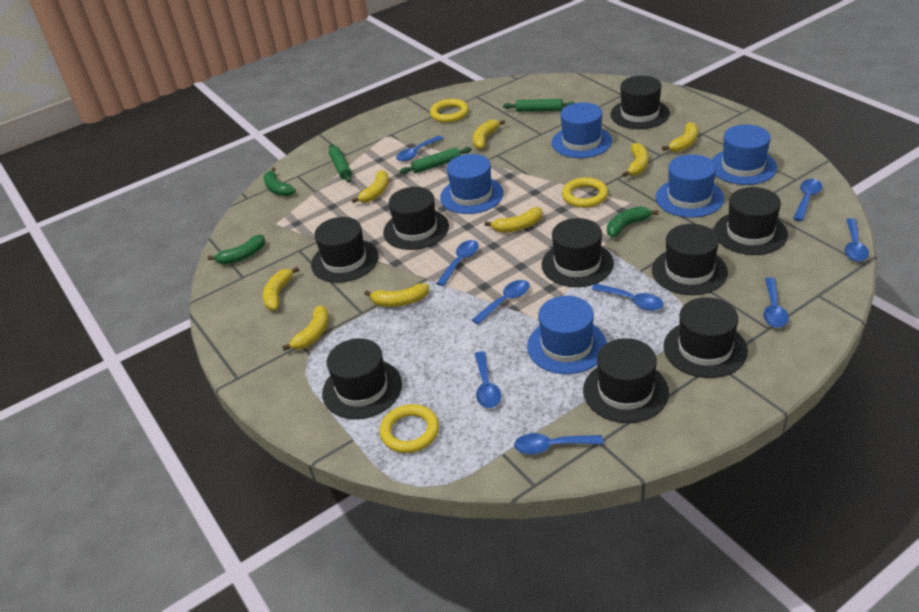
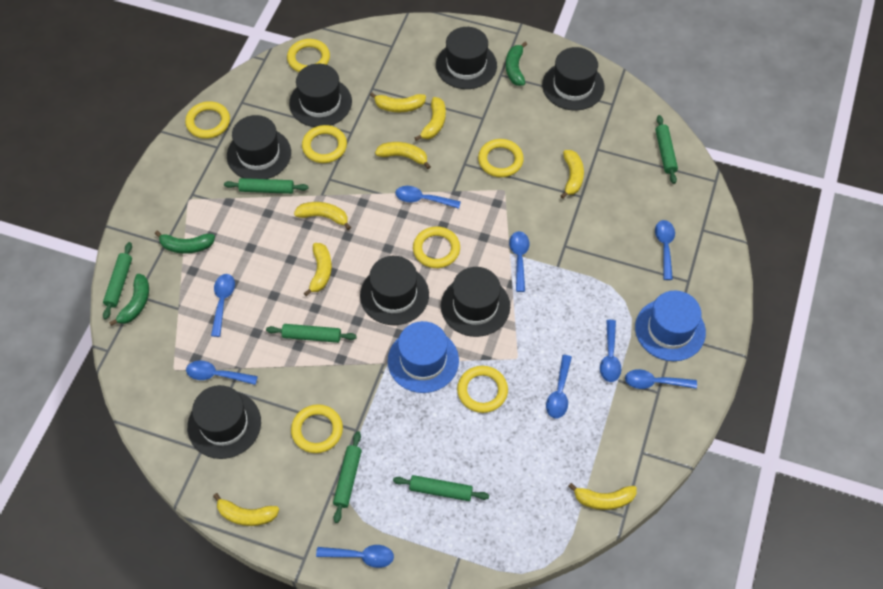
black hat: 9 -> 7
blue hat: 5 -> 2
green rolling pin: 3 -> 6
yellow ring: 3 -> 7

